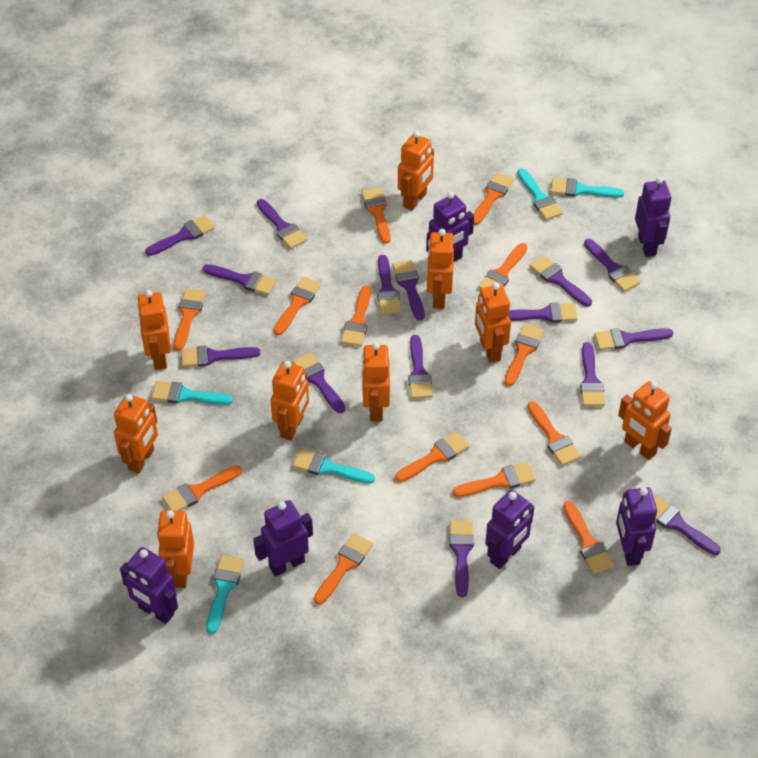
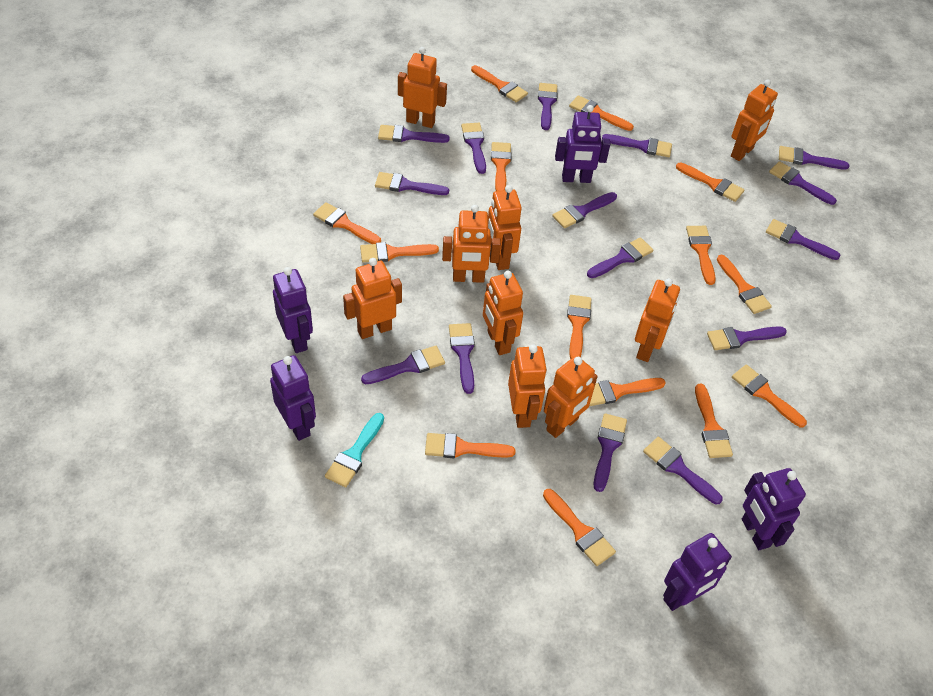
orange brush: 13 -> 14
purple robot: 6 -> 5
turquoise brush: 5 -> 1

